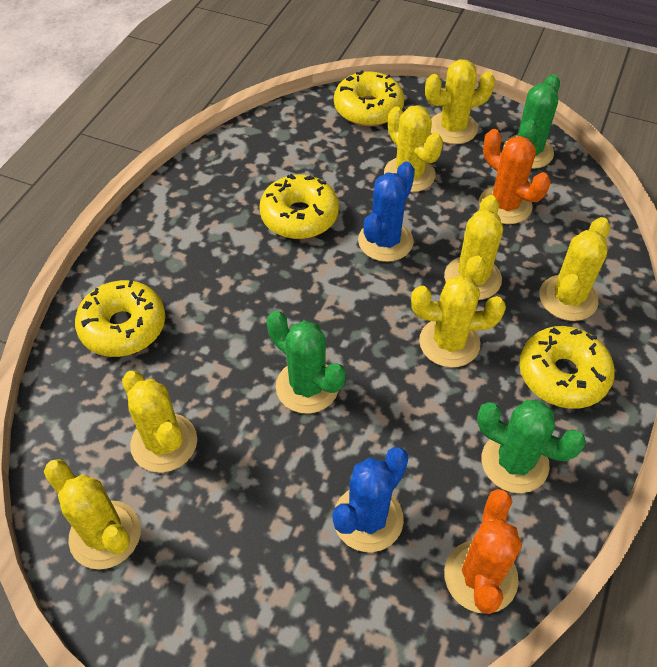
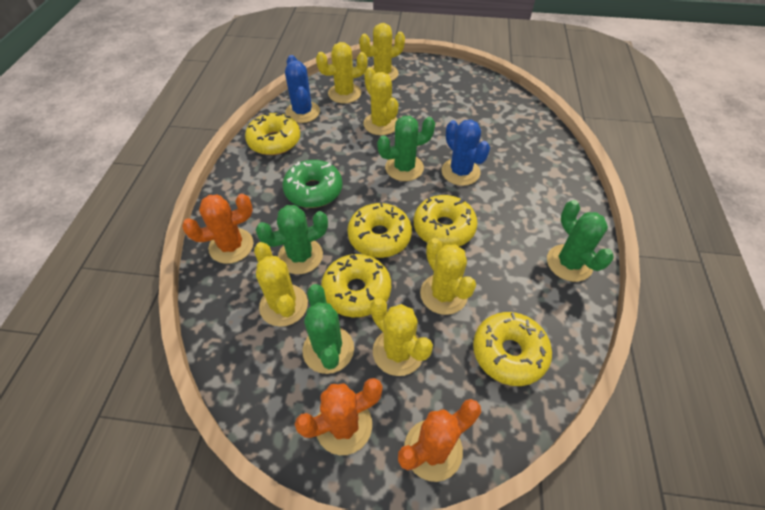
green cactus: 3 -> 4
green donut: 0 -> 1
orange cactus: 2 -> 3
yellow cactus: 7 -> 6
yellow donut: 4 -> 5

